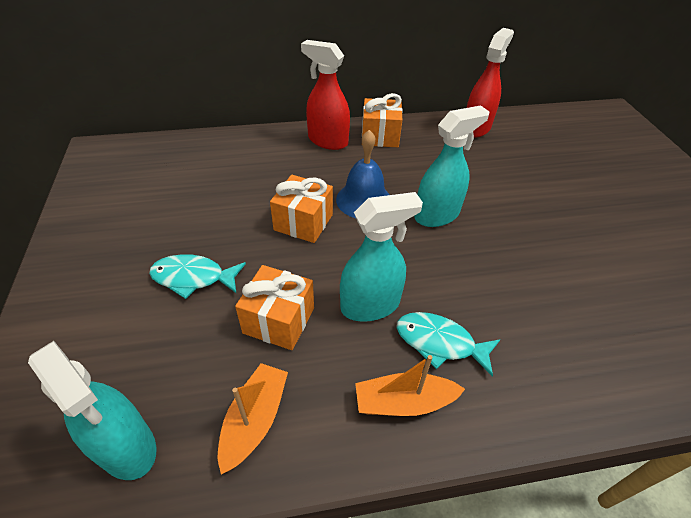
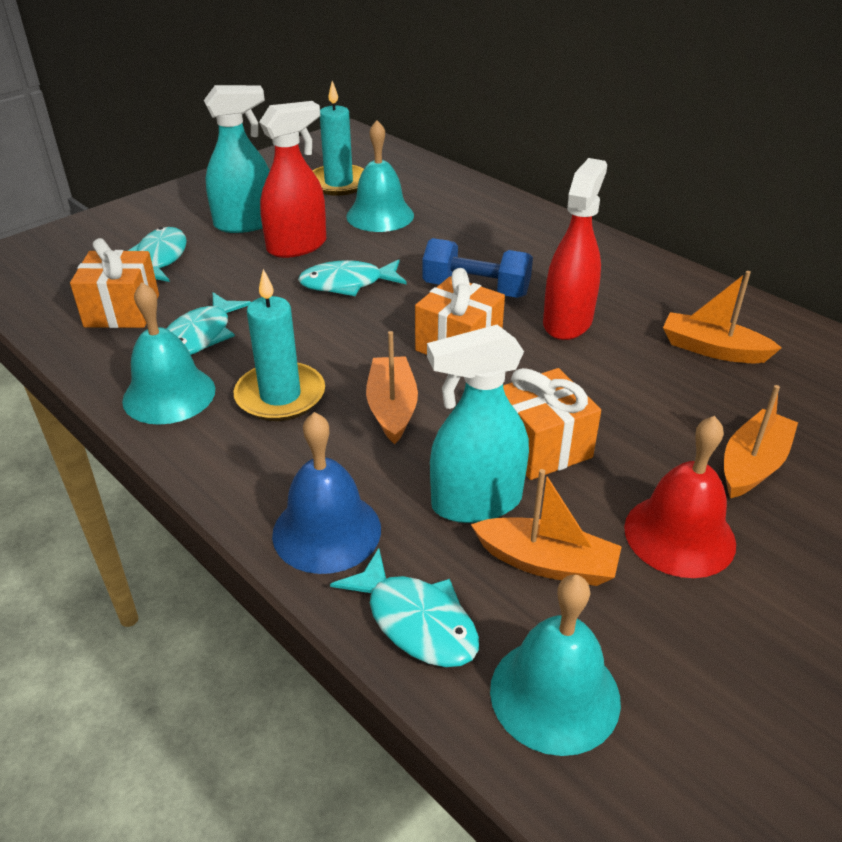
blue dumbbell: 0 -> 1
orange boat: 2 -> 4
red bell: 0 -> 1
turquoise bell: 0 -> 3
turquoise candle: 0 -> 2
turquoise fish: 2 -> 4
turquoise spray bottle: 3 -> 2

